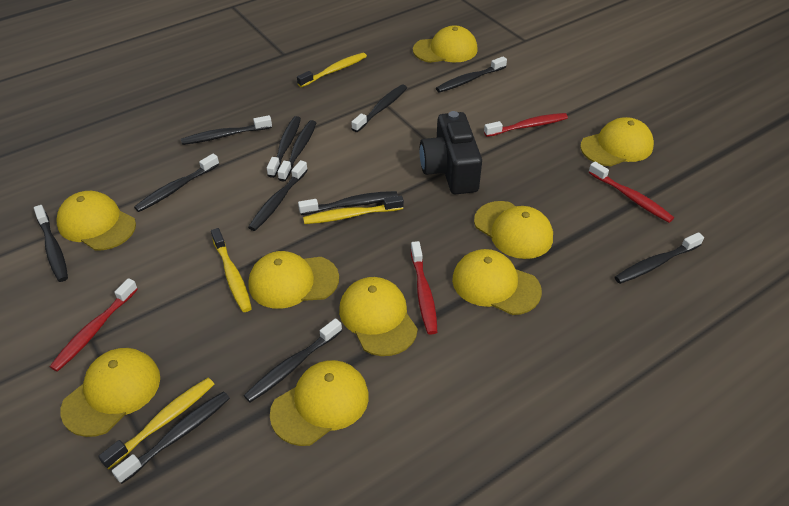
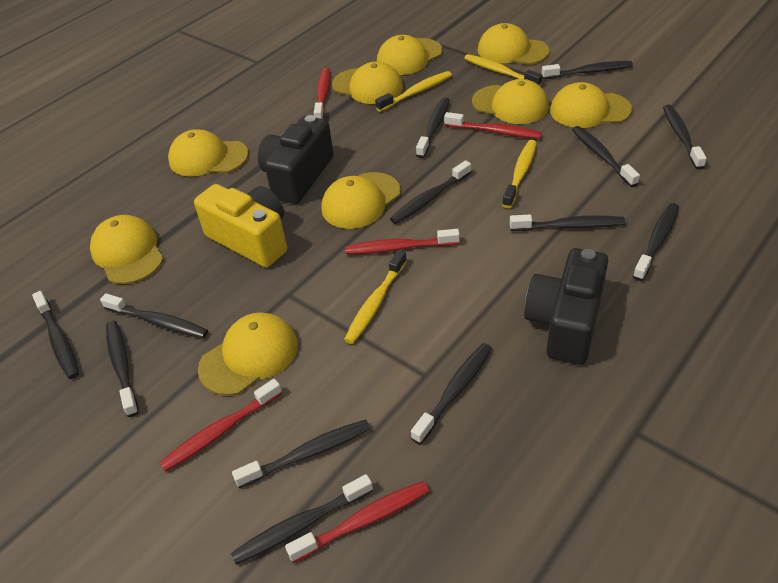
black camera: 1 -> 2
black toothbrush: 12 -> 13
red toothbrush: 4 -> 5
yellow camera: 0 -> 1

